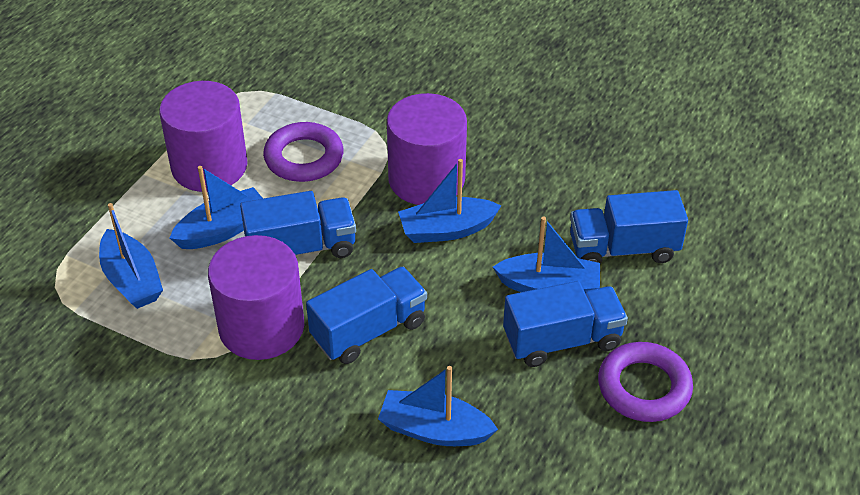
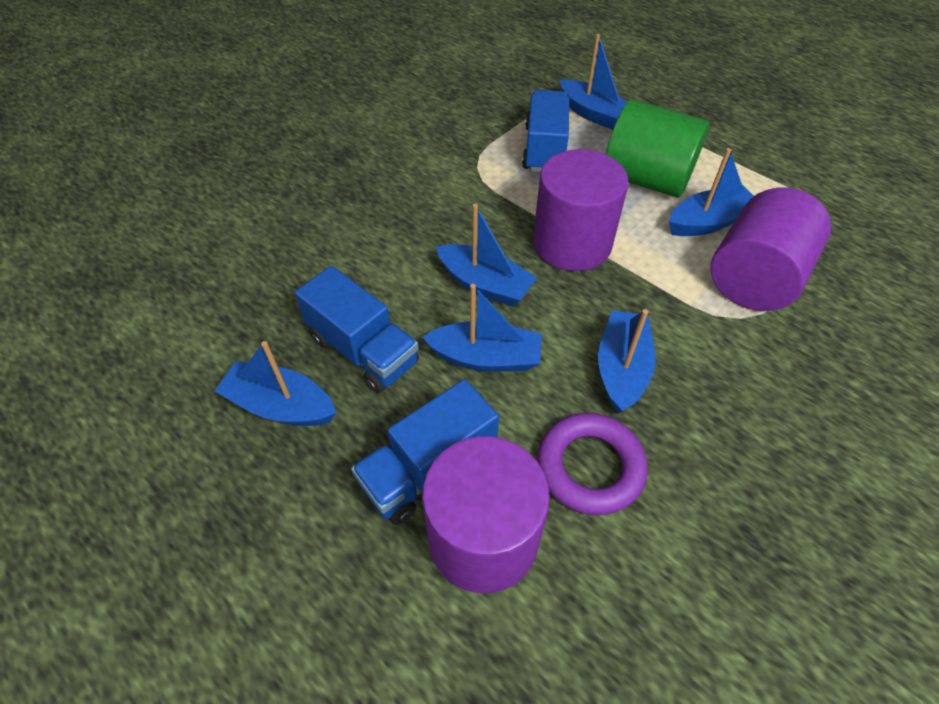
blue boat: 5 -> 6
blue truck: 4 -> 3
green cylinder: 0 -> 1
purple ring: 2 -> 1

